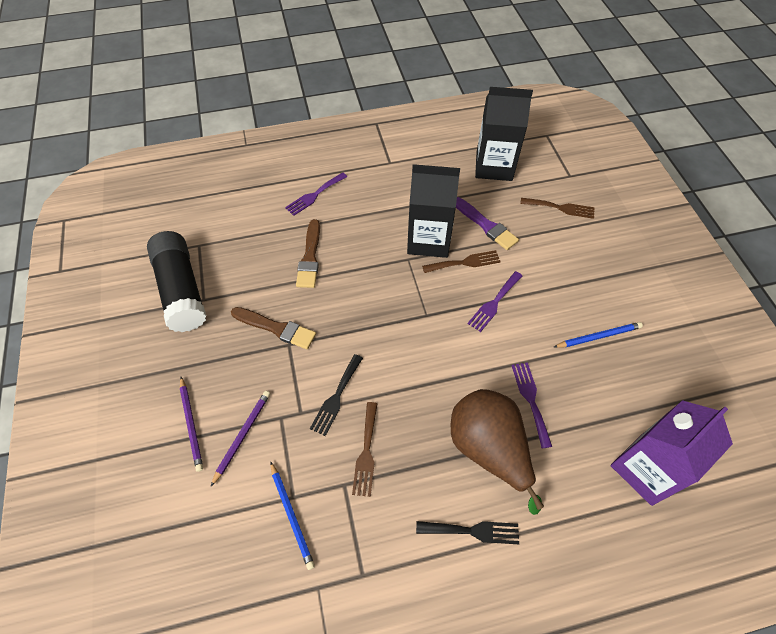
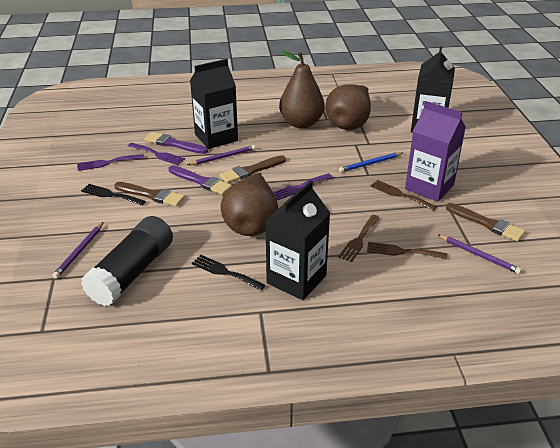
black carton: 2 -> 3
blue pencil: 2 -> 1
brown brush: 2 -> 3
brown pear: 1 -> 3
purple brush: 1 -> 2
purple pencil: 2 -> 3

